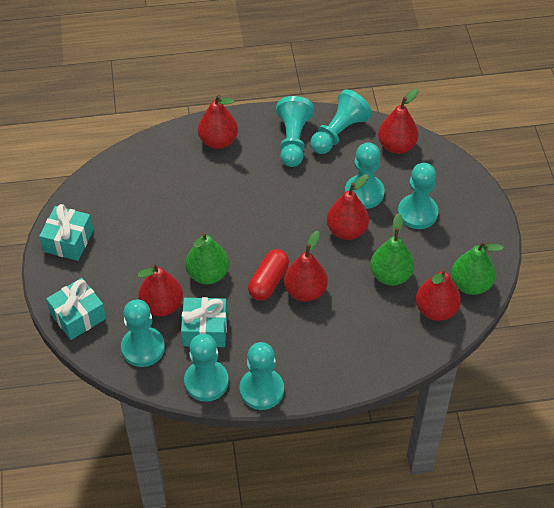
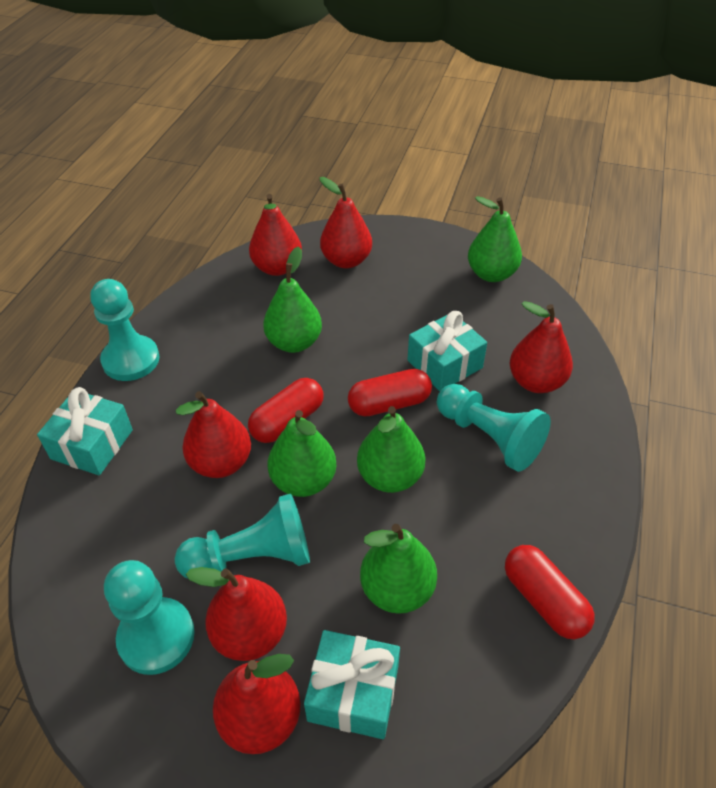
green pear: 3 -> 5
red capsule: 1 -> 3
turquoise pawn: 7 -> 4

